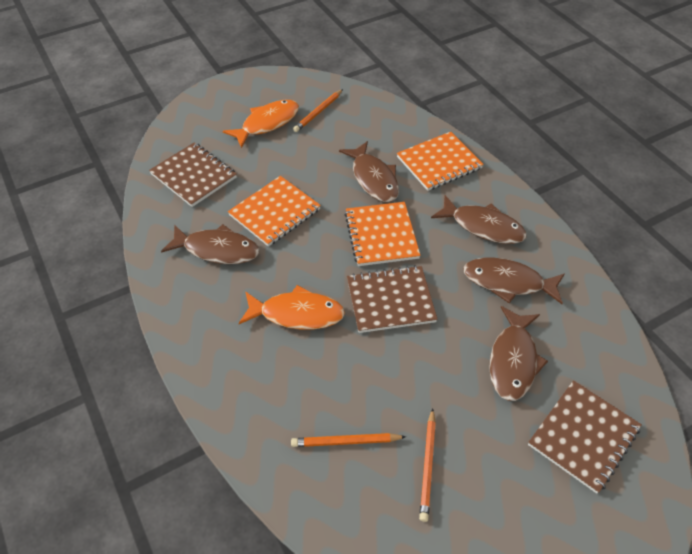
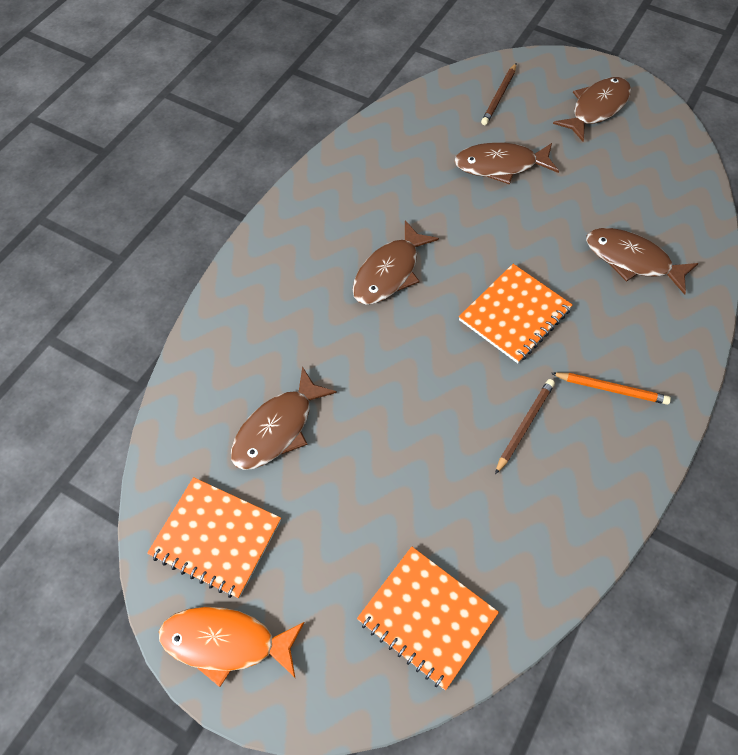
brown notebook: 3 -> 0
brown pencil: 0 -> 2
orange fish: 2 -> 1
orange pencil: 3 -> 1

